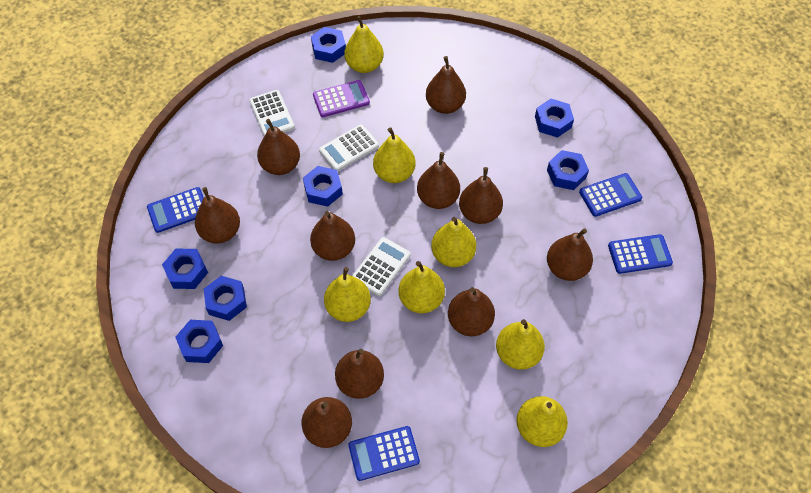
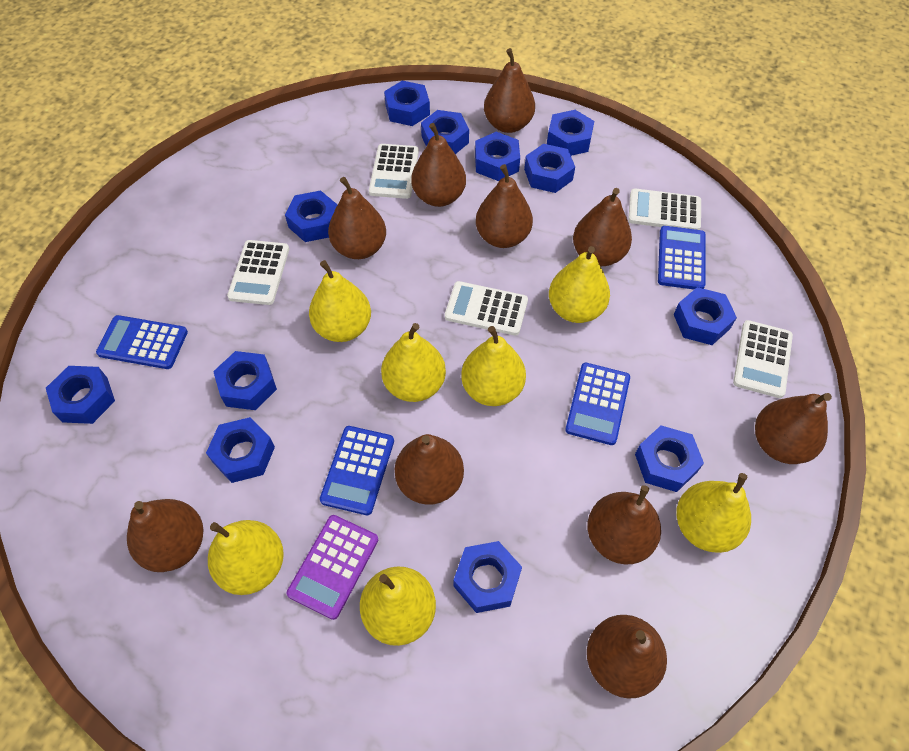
blue nut: 7 -> 12
white calculator: 3 -> 5

